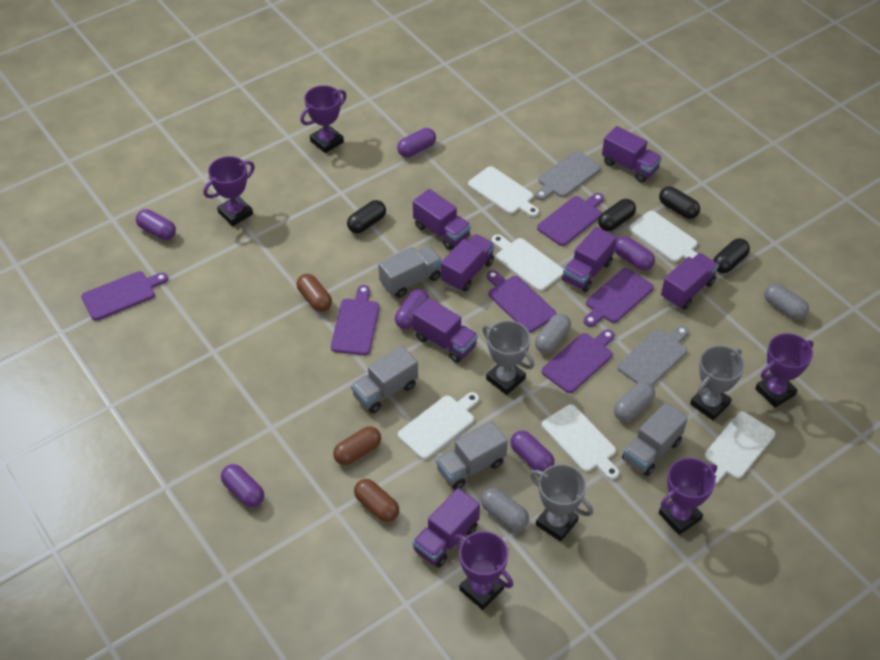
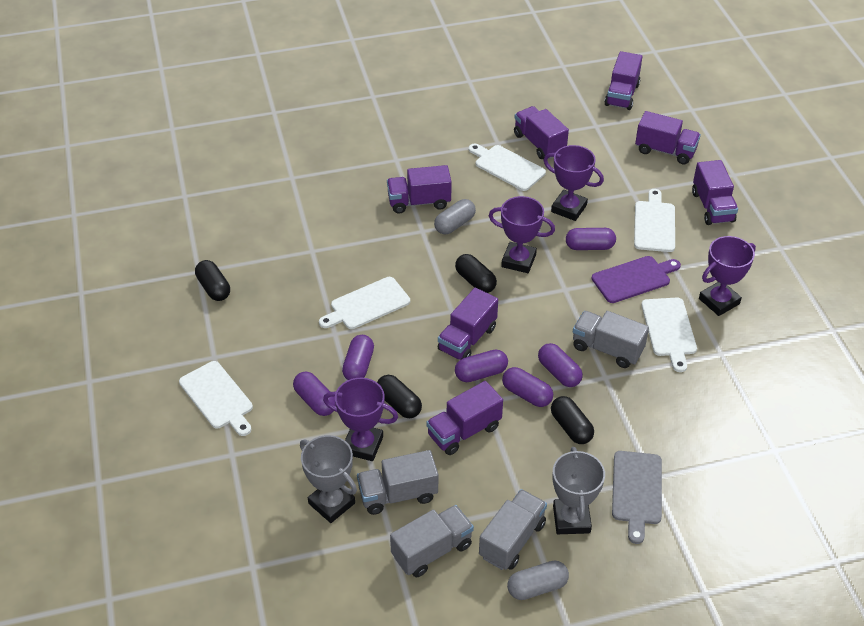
brown capsule: 3 -> 0
grey capsule: 4 -> 2
grey cutting board: 2 -> 1
grey trophy: 3 -> 2
purple cutting board: 6 -> 1
purple trophy: 5 -> 4
white cutting board: 6 -> 5

